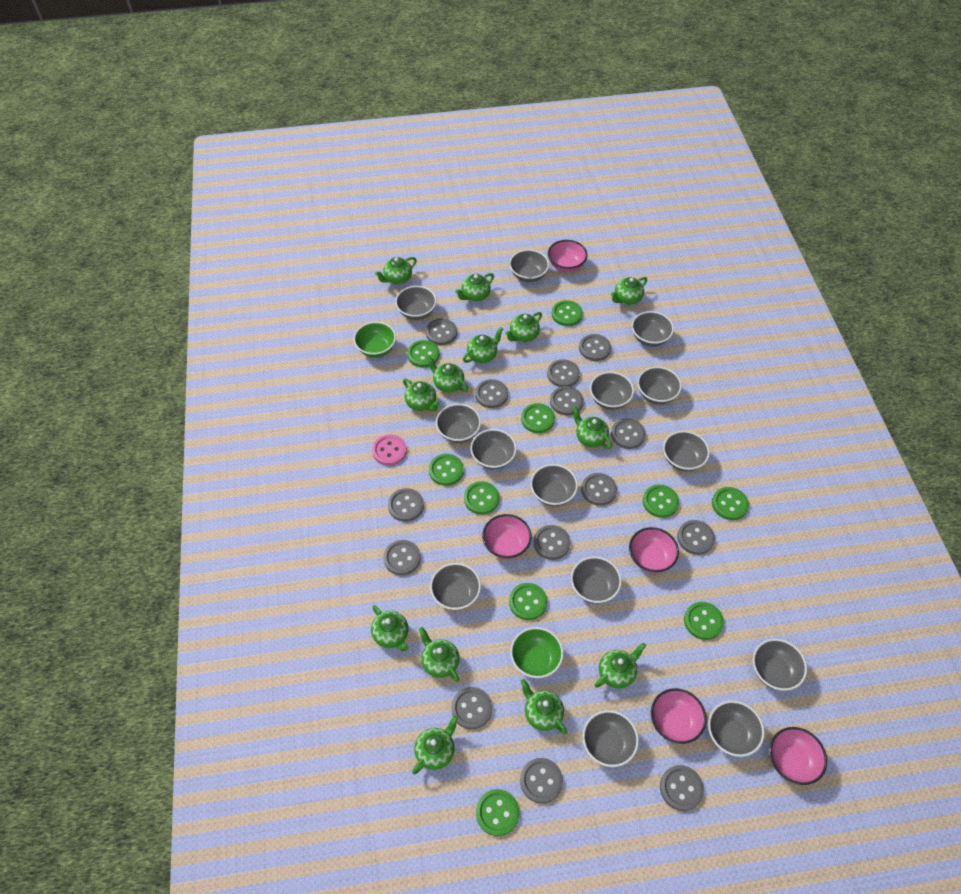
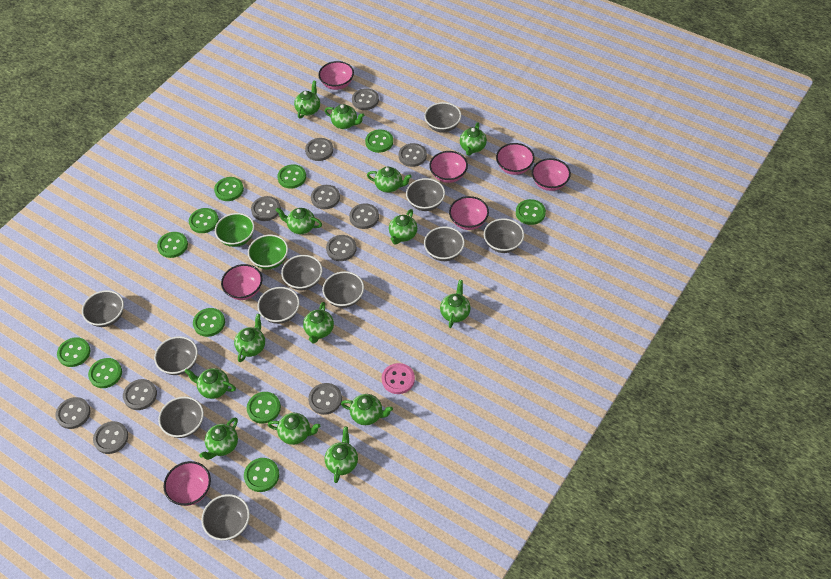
green button: 10 -> 11
green teapot: 13 -> 14
grey bowl: 14 -> 11
grey button: 14 -> 11
pink bowl: 5 -> 7

